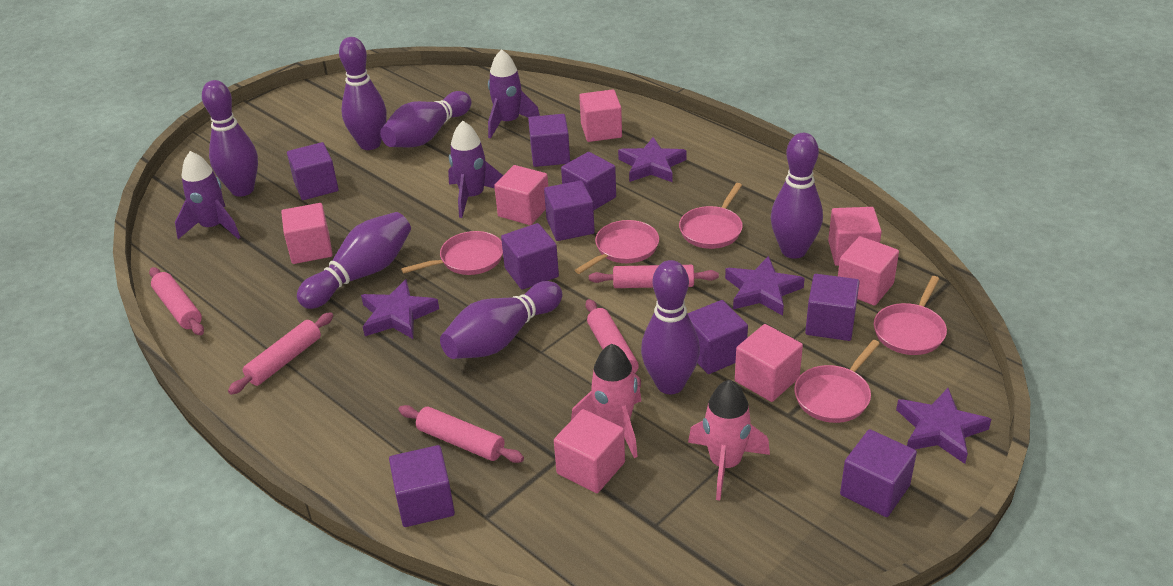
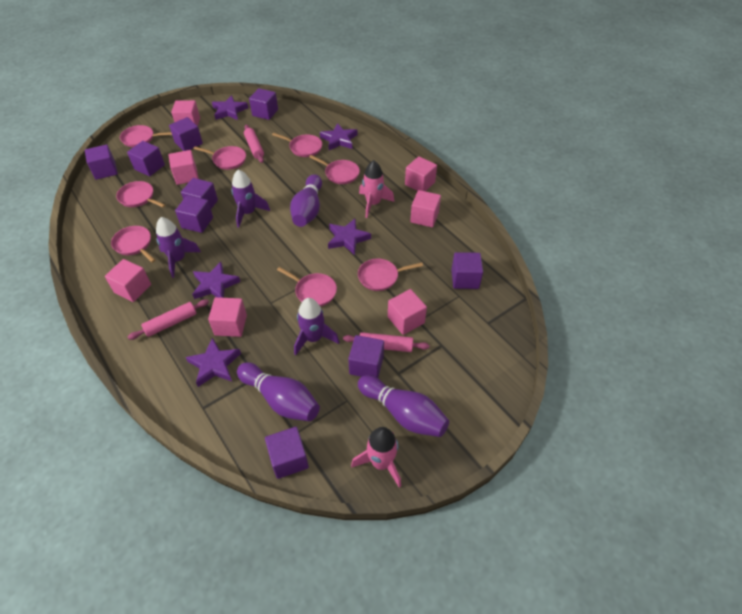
pink pan: 5 -> 8
pink rolling pin: 5 -> 3
purple bowling pin: 7 -> 3
purple star: 4 -> 5

